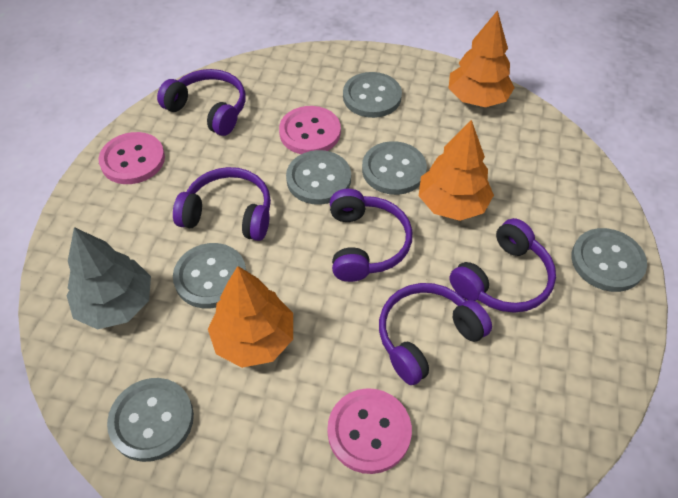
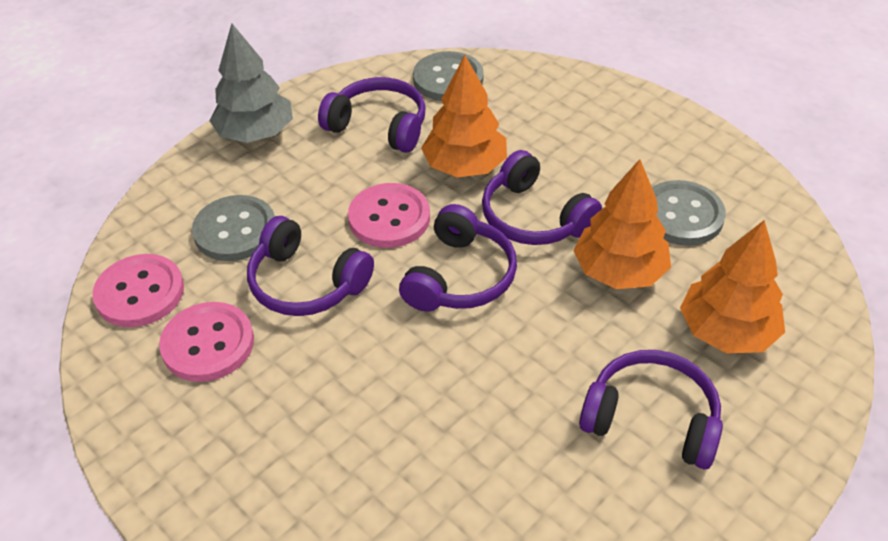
grey button: 6 -> 3

